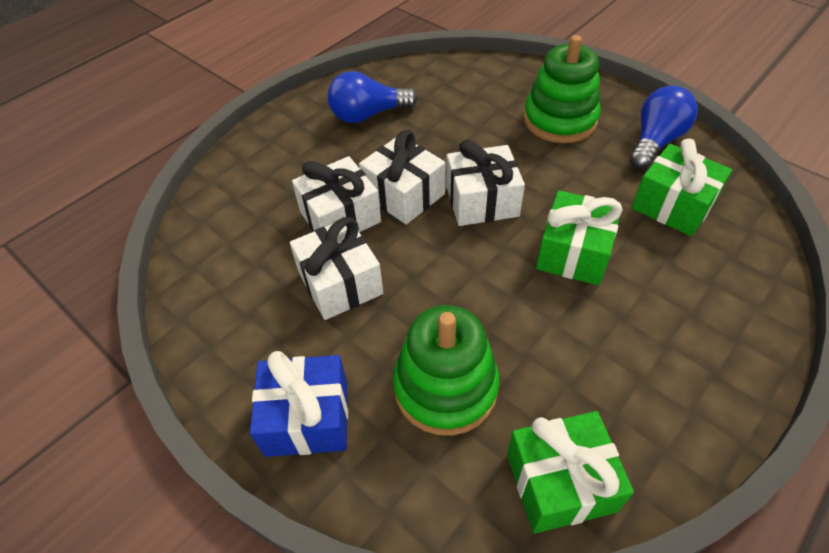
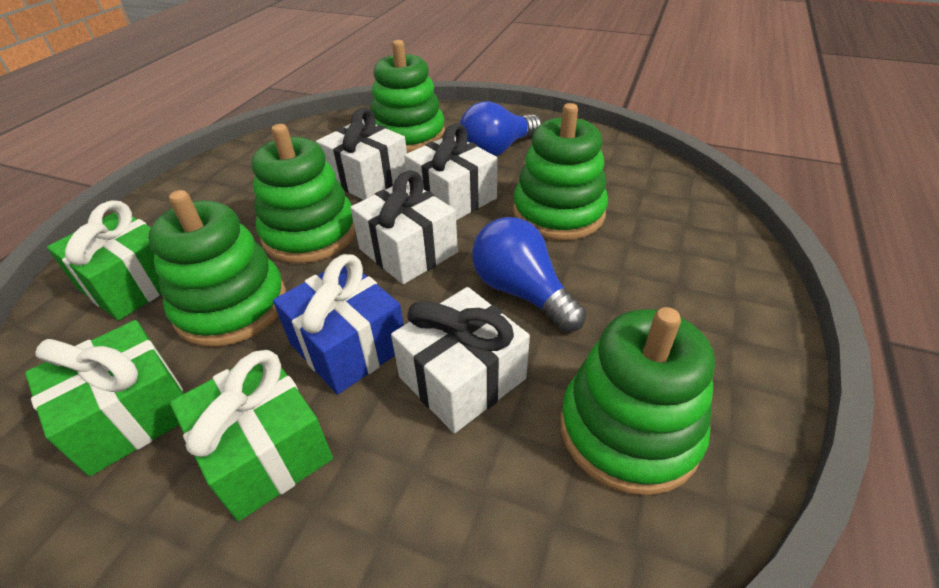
green stacking toy: 2 -> 5

